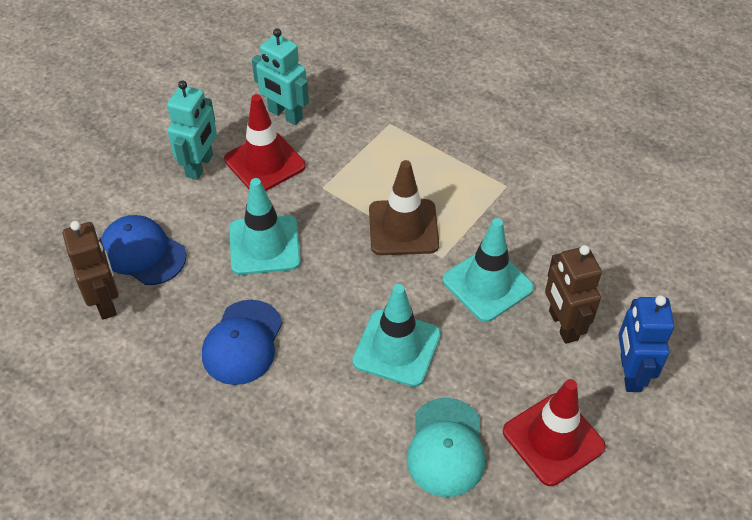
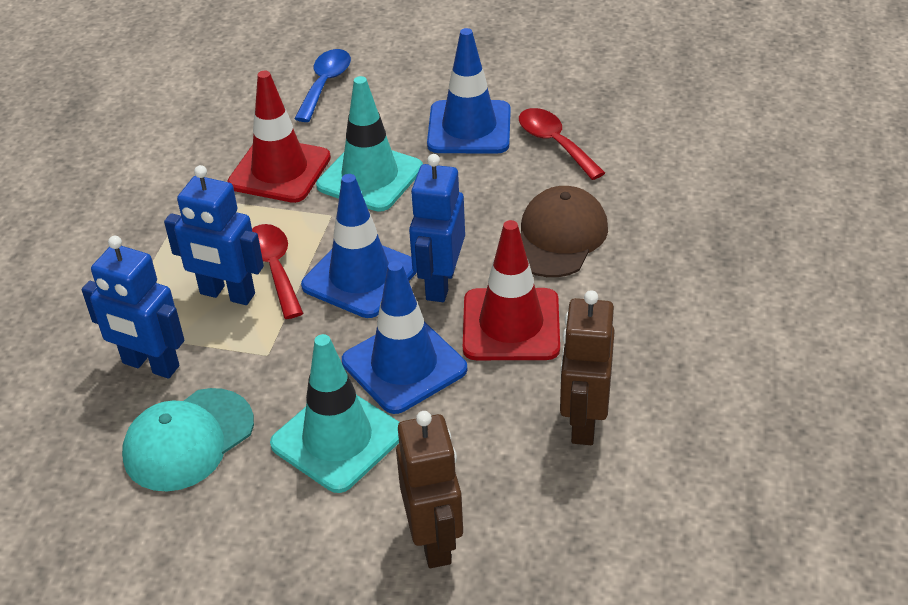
blue cap: 2 -> 0
blue robot: 1 -> 3
blue spoon: 0 -> 1
blue traffic cone: 0 -> 3
brown cap: 0 -> 1
brown traffic cone: 1 -> 0
red spoon: 0 -> 2
turquoise robot: 2 -> 0
turquoise traffic cone: 3 -> 2

